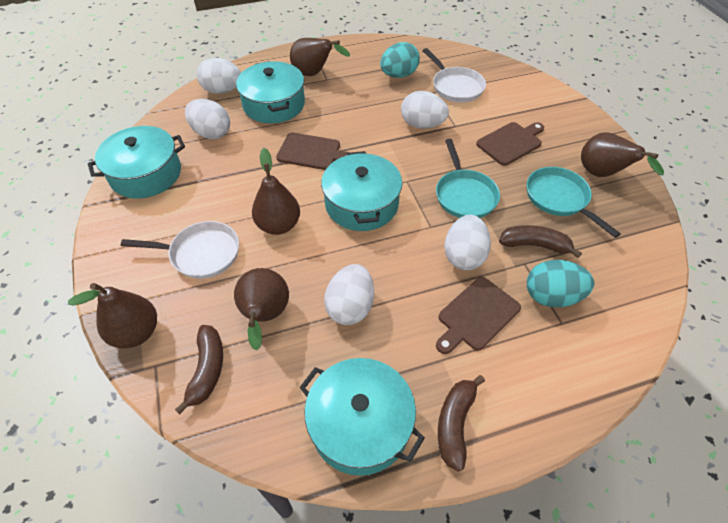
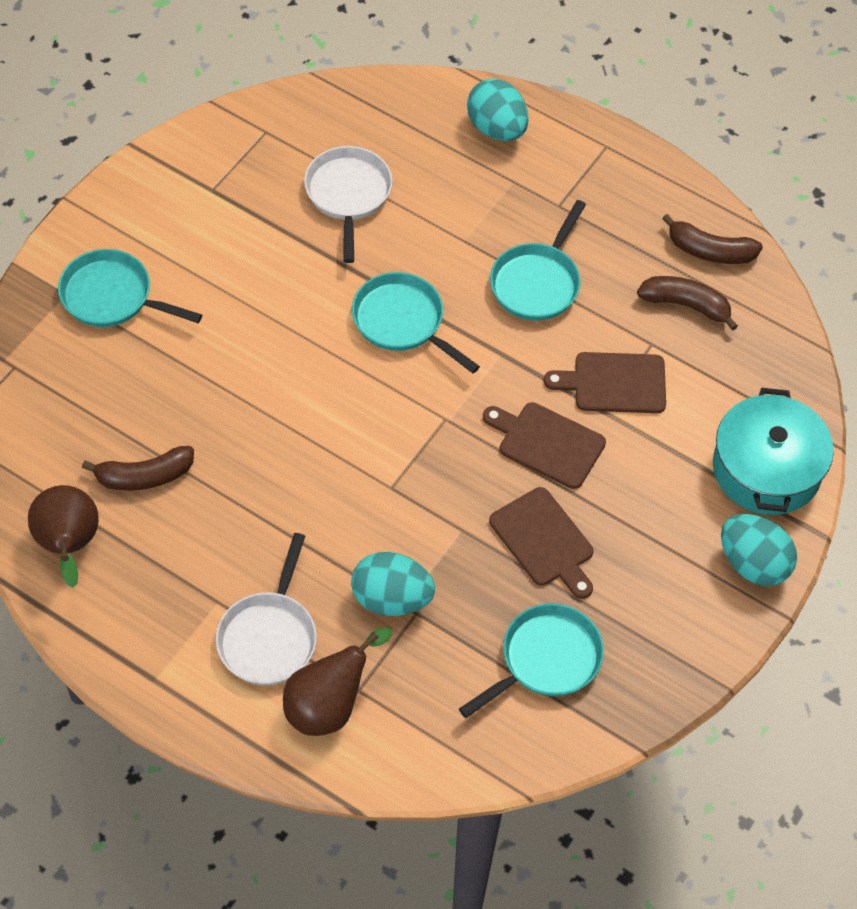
brown pear: 5 -> 2
turquoise egg: 2 -> 3
turquoise pan: 2 -> 4
turquoise pot: 4 -> 1
white egg: 5 -> 0

